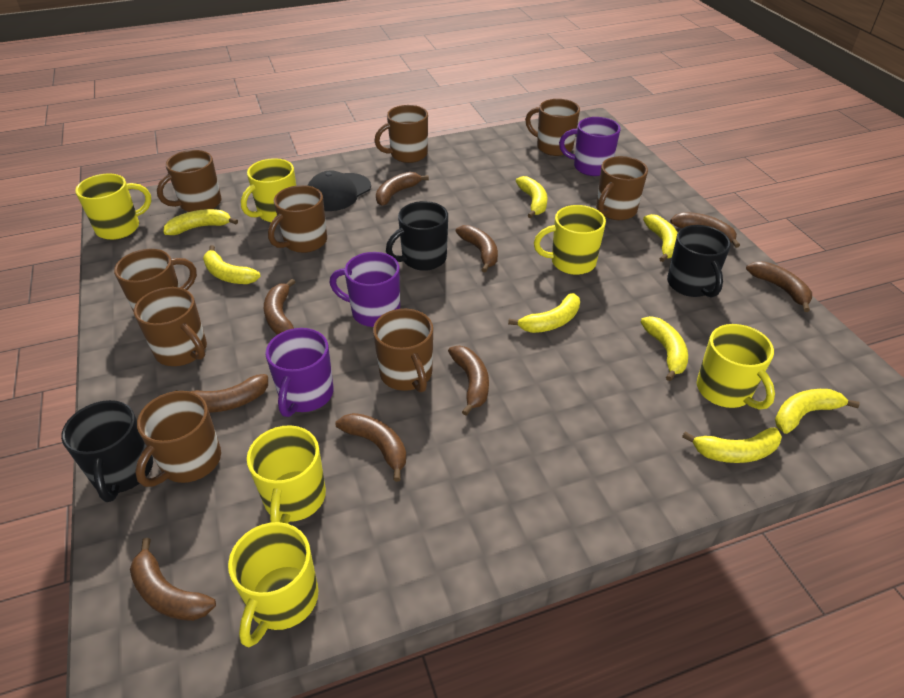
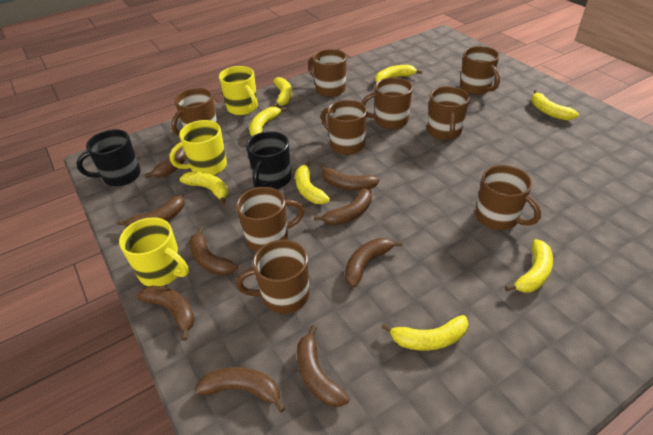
black cap: 1 -> 0
black mug: 3 -> 2
purple mug: 3 -> 0
yellow mug: 6 -> 3

